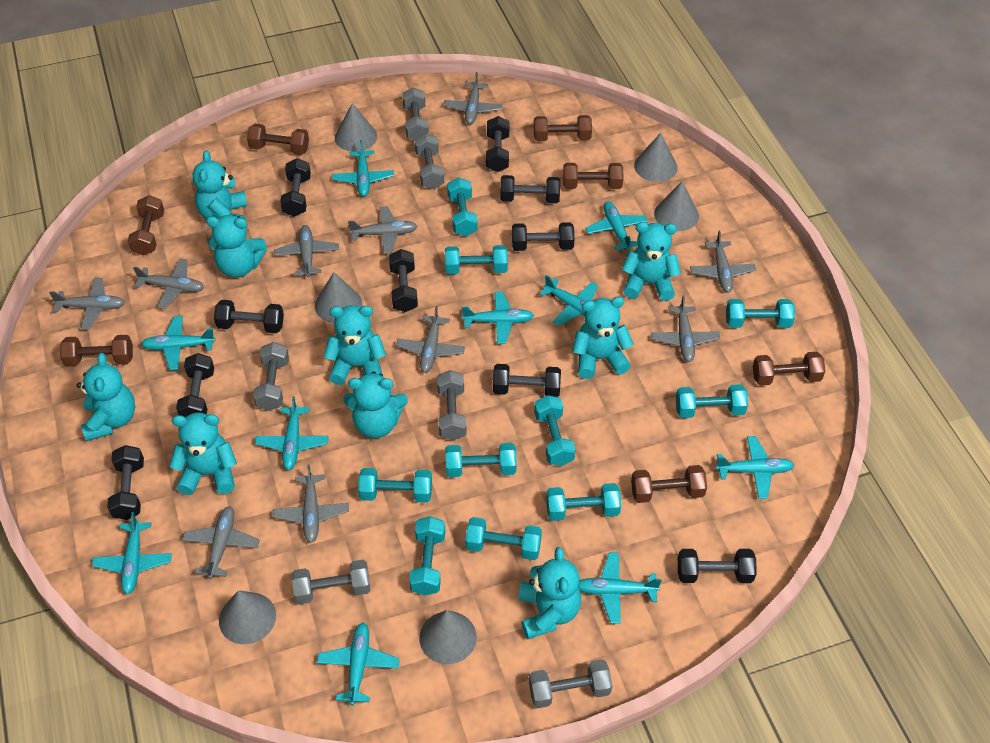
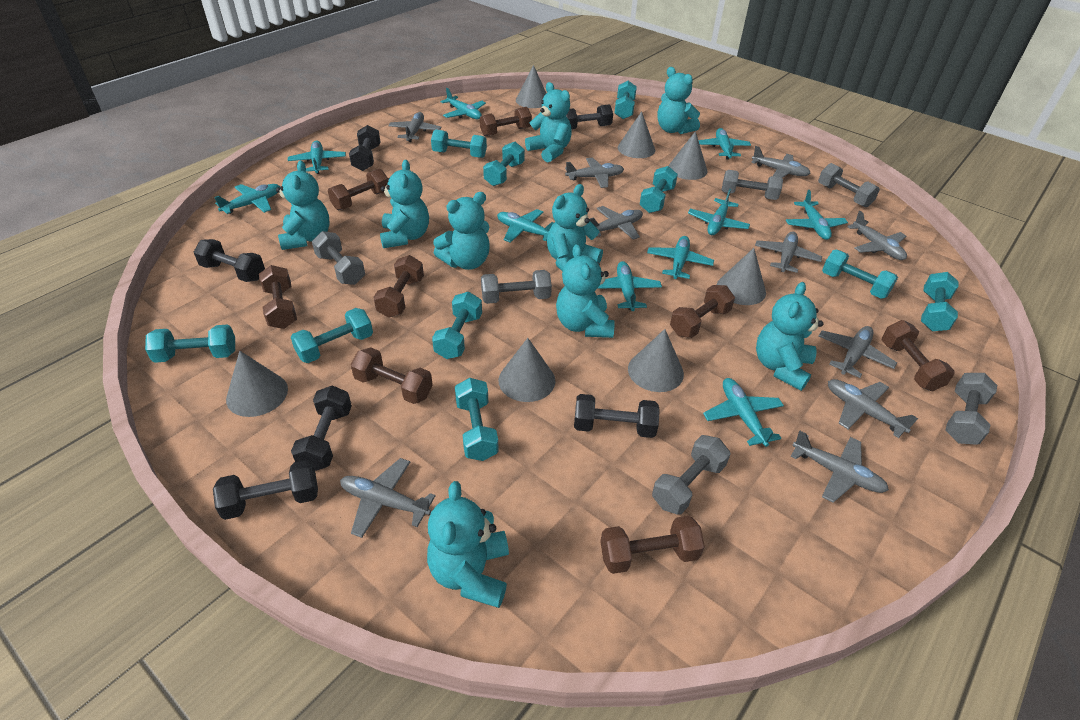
black dumbbell: 10 -> 6
brown dumbbell: 7 -> 8
grey cone: 6 -> 7

